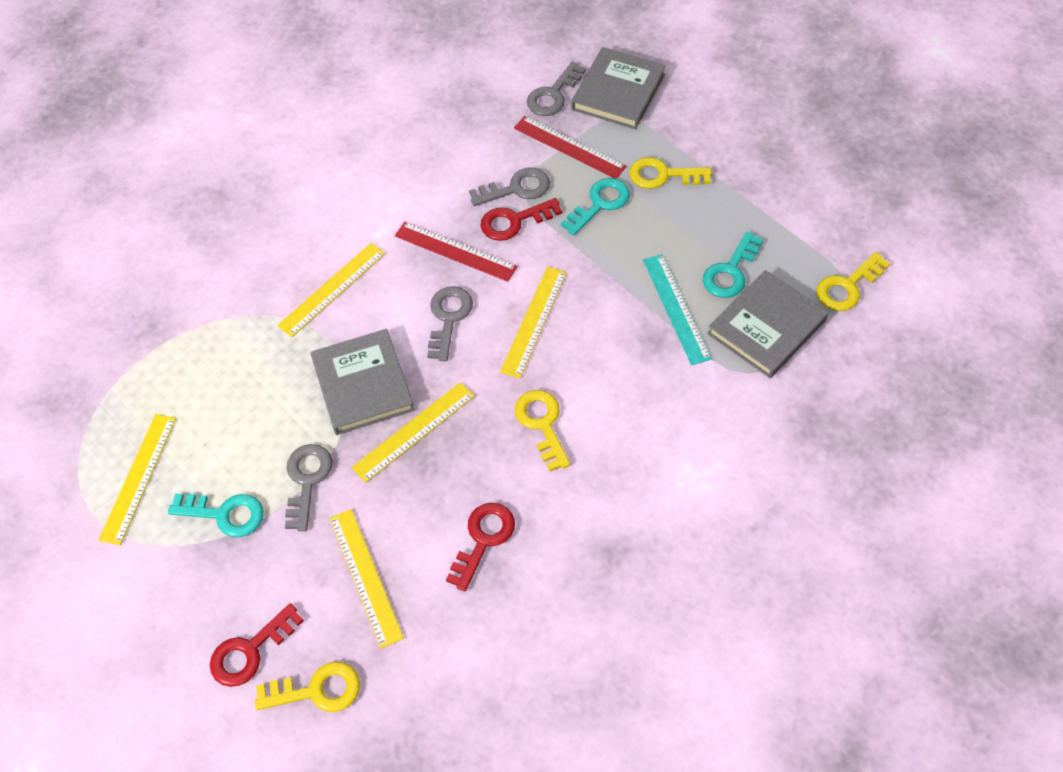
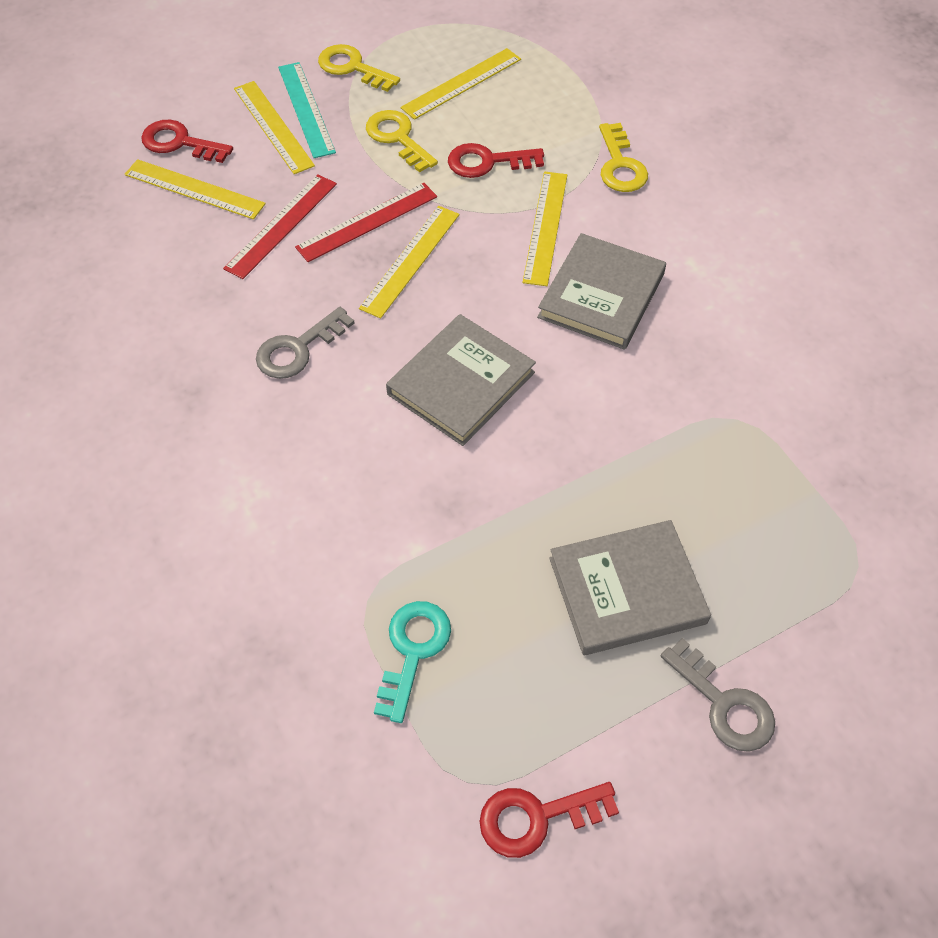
grey key: 4 -> 2
turquoise key: 3 -> 1
yellow key: 4 -> 3

